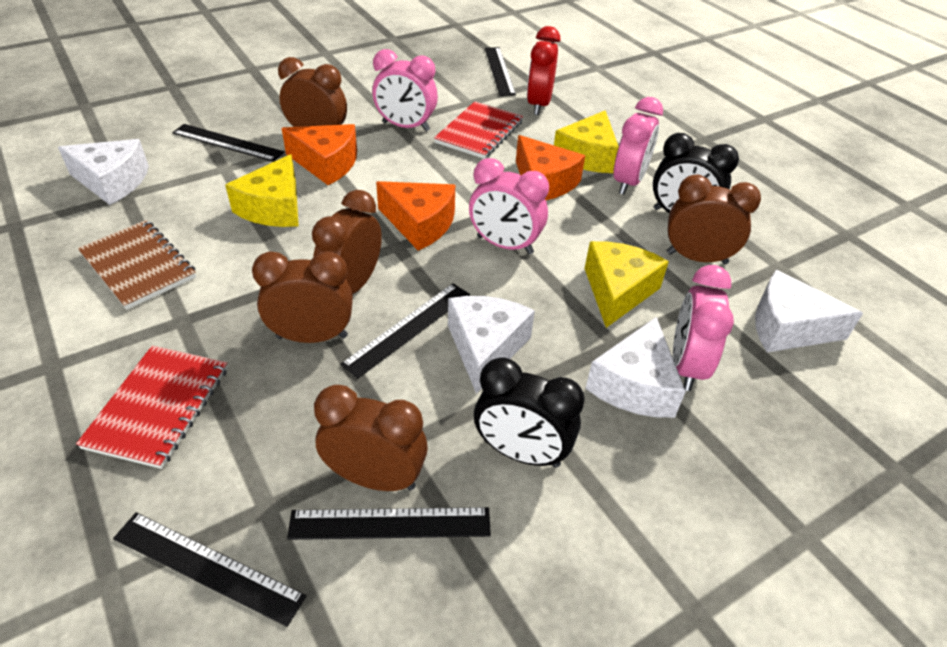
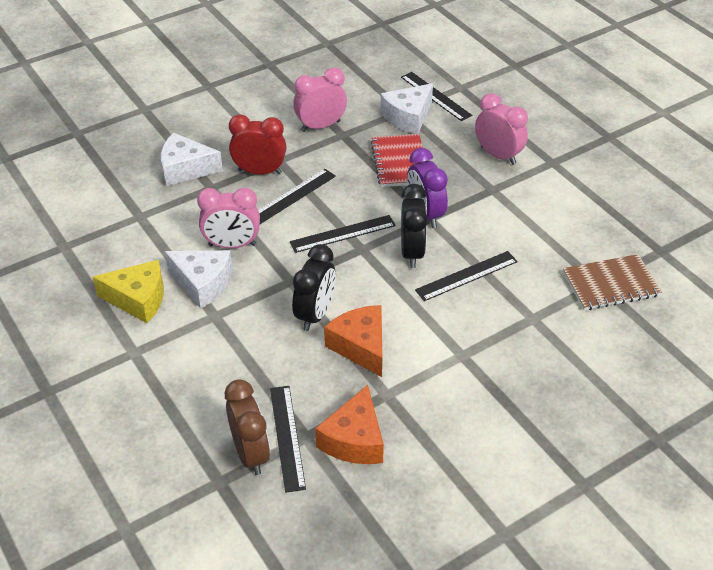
brown clock: 5 -> 1
orange cheese: 3 -> 2
pink clock: 4 -> 3
purple clock: 0 -> 1
red notebook: 2 -> 1
white cheese: 4 -> 3
yellow cheese: 3 -> 1

